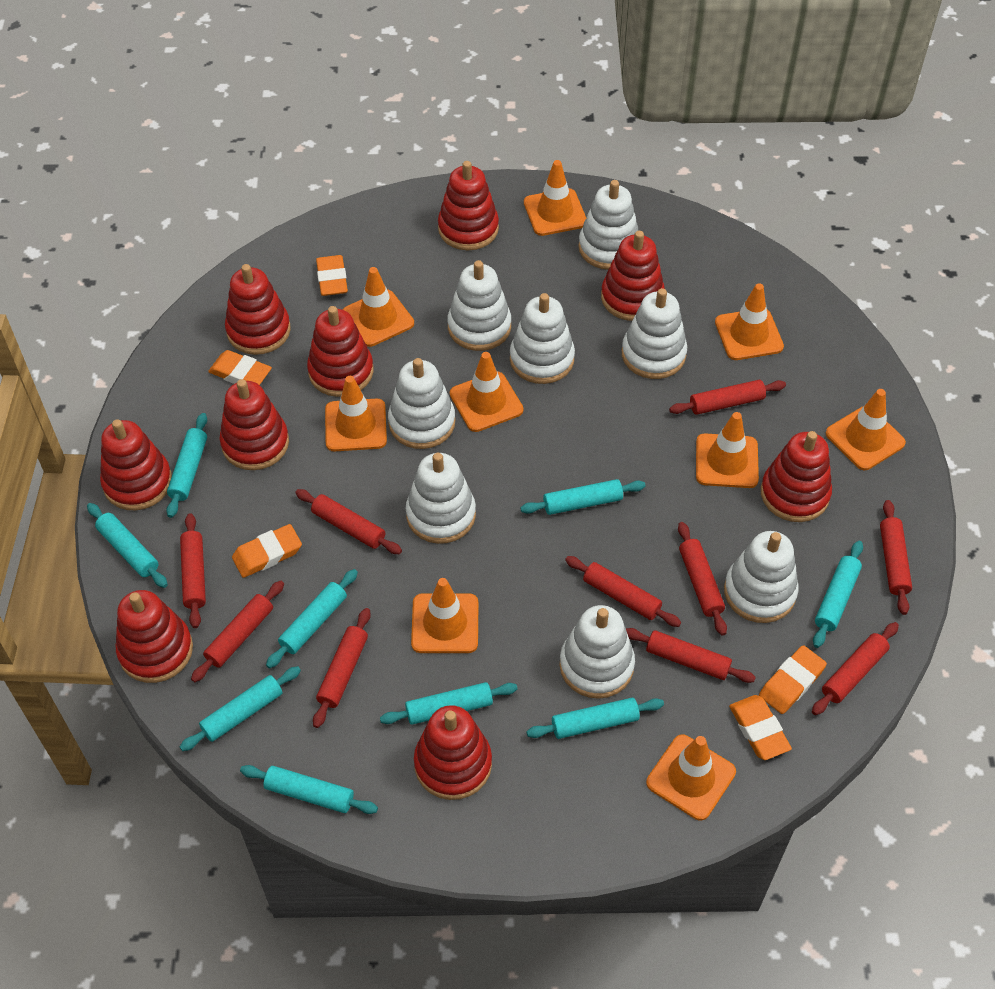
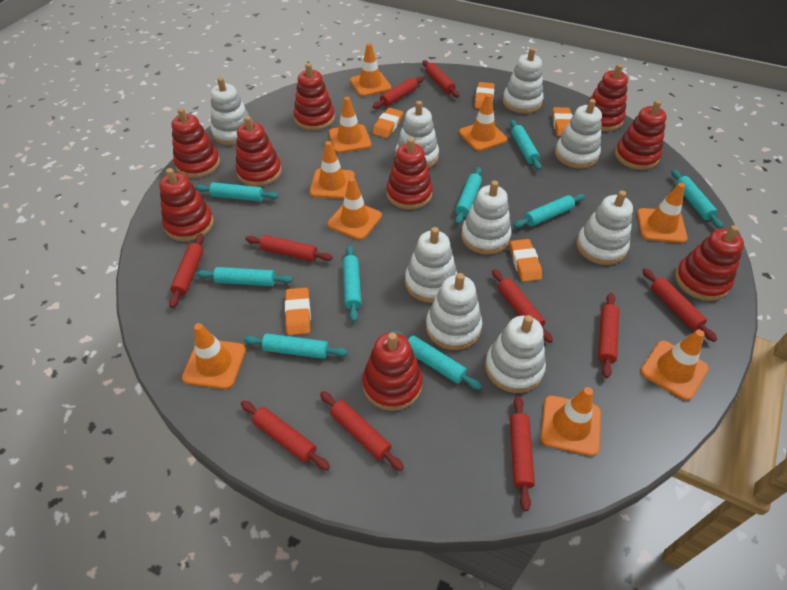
white stacking toy: 8 -> 9

